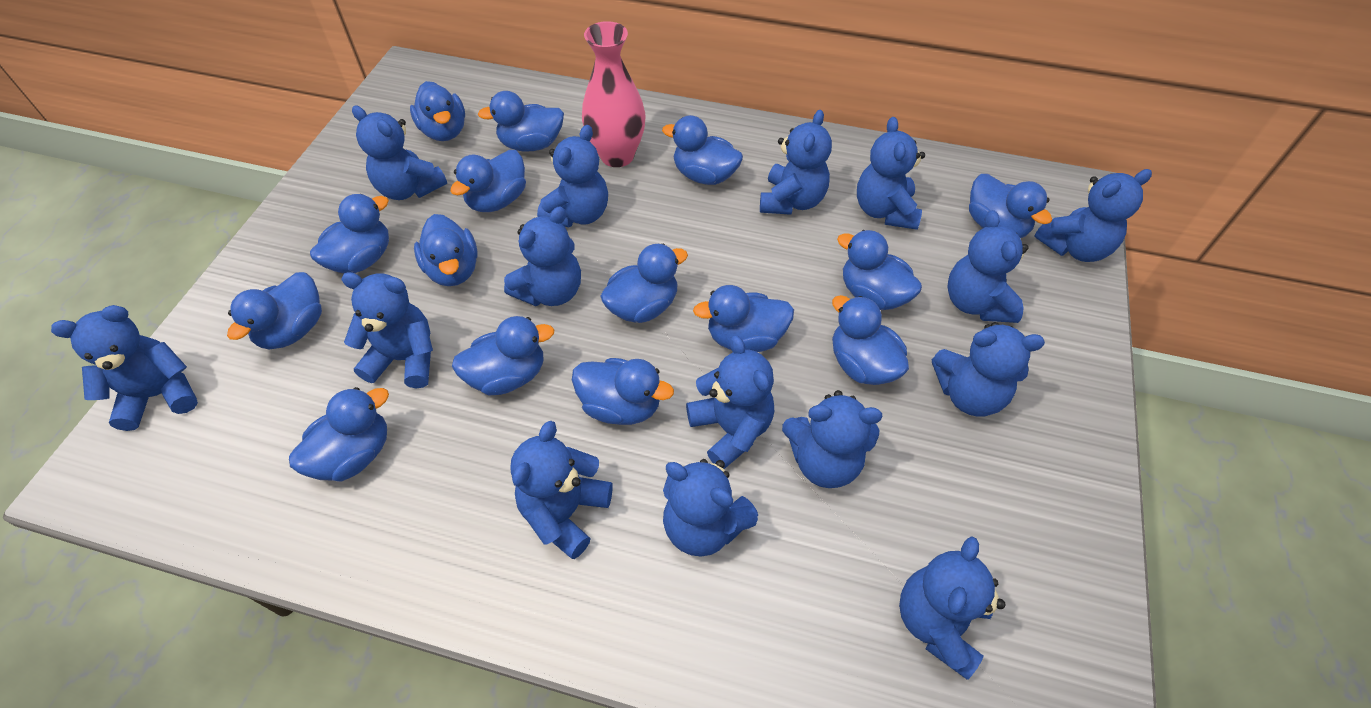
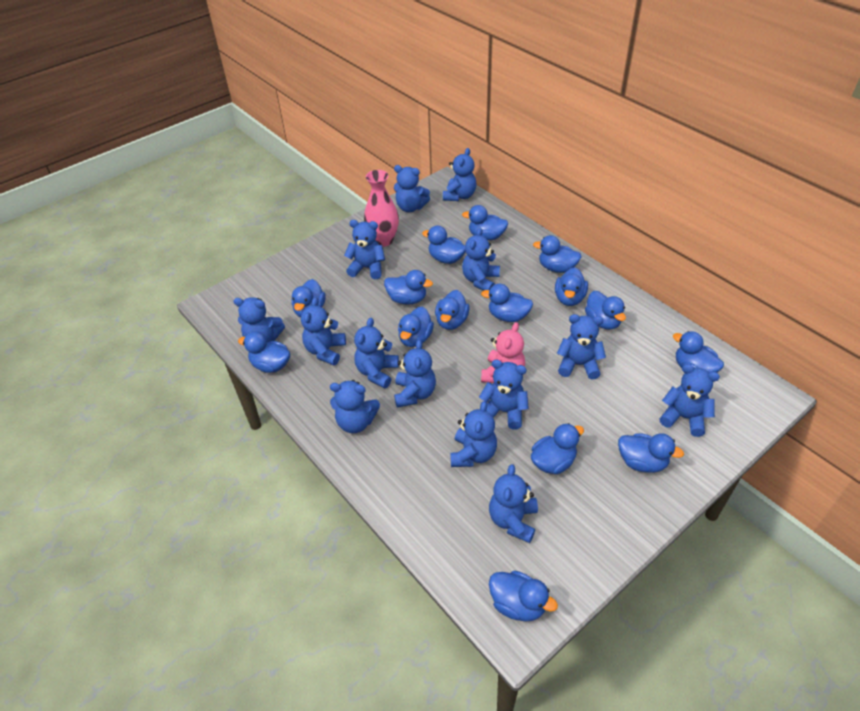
blue teddy bear: 15 -> 14
pink teddy bear: 0 -> 1

